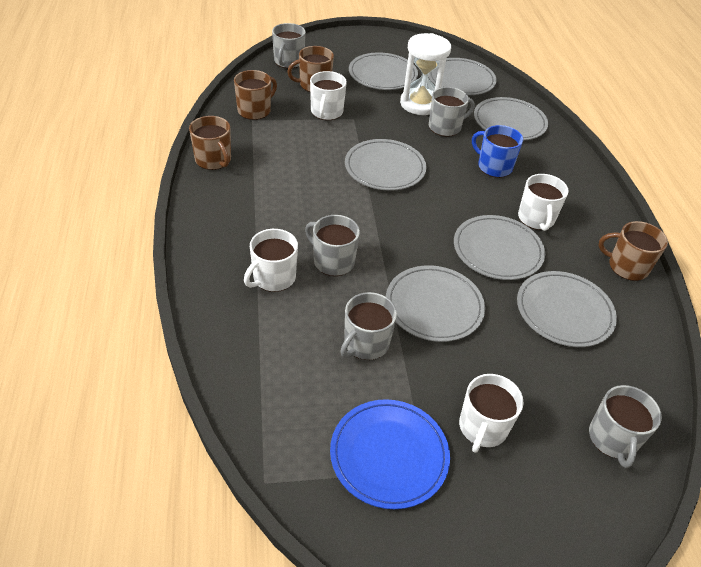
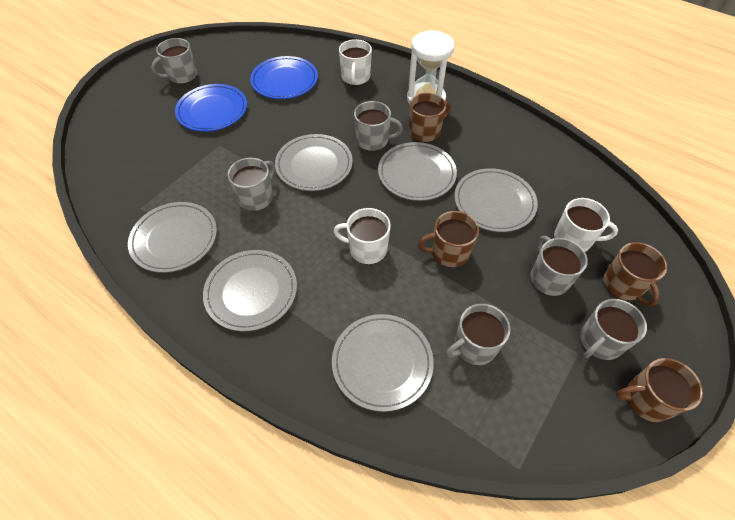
blue mug: 1 -> 0
blue plate: 1 -> 2
grey mug: 5 -> 6
grey plate: 7 -> 6
white mug: 4 -> 3

